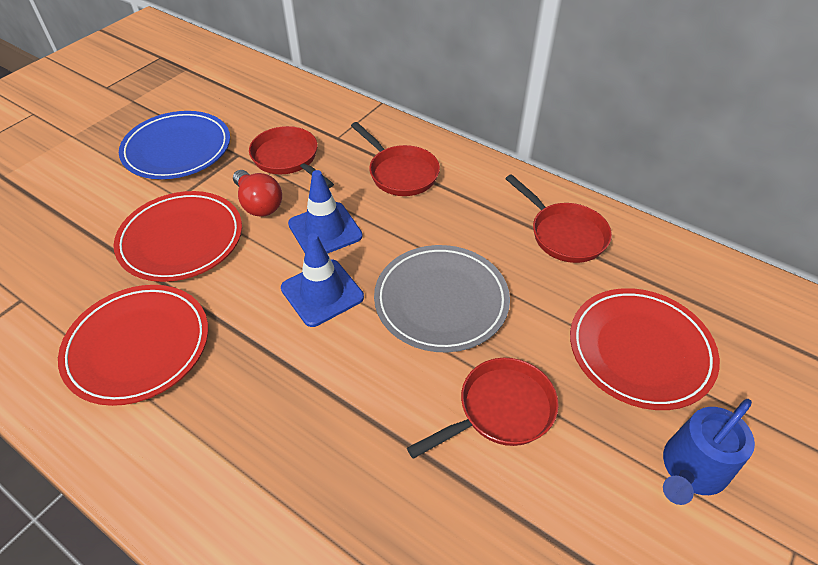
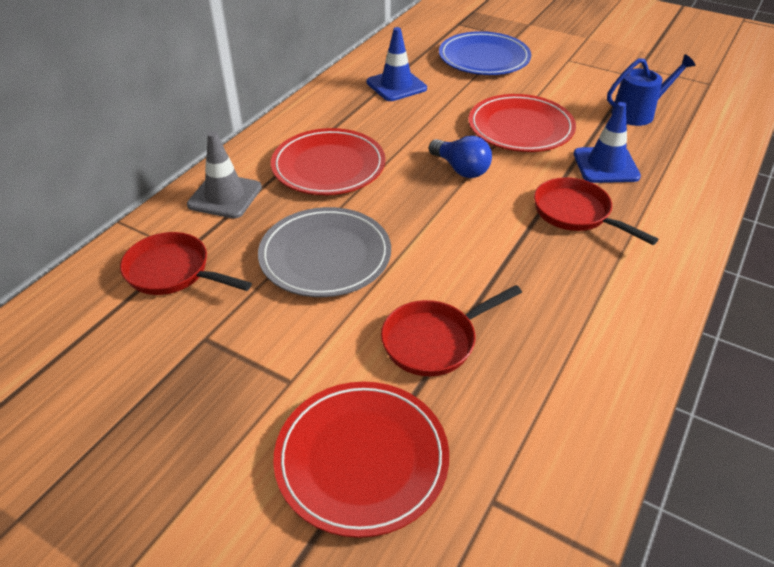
blue light bulb: 0 -> 1
grey traffic cone: 0 -> 1
red light bulb: 1 -> 0
red pan: 4 -> 3

